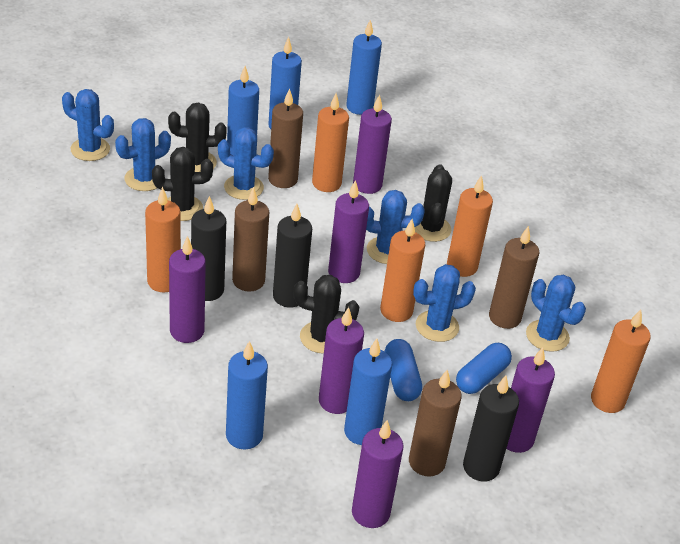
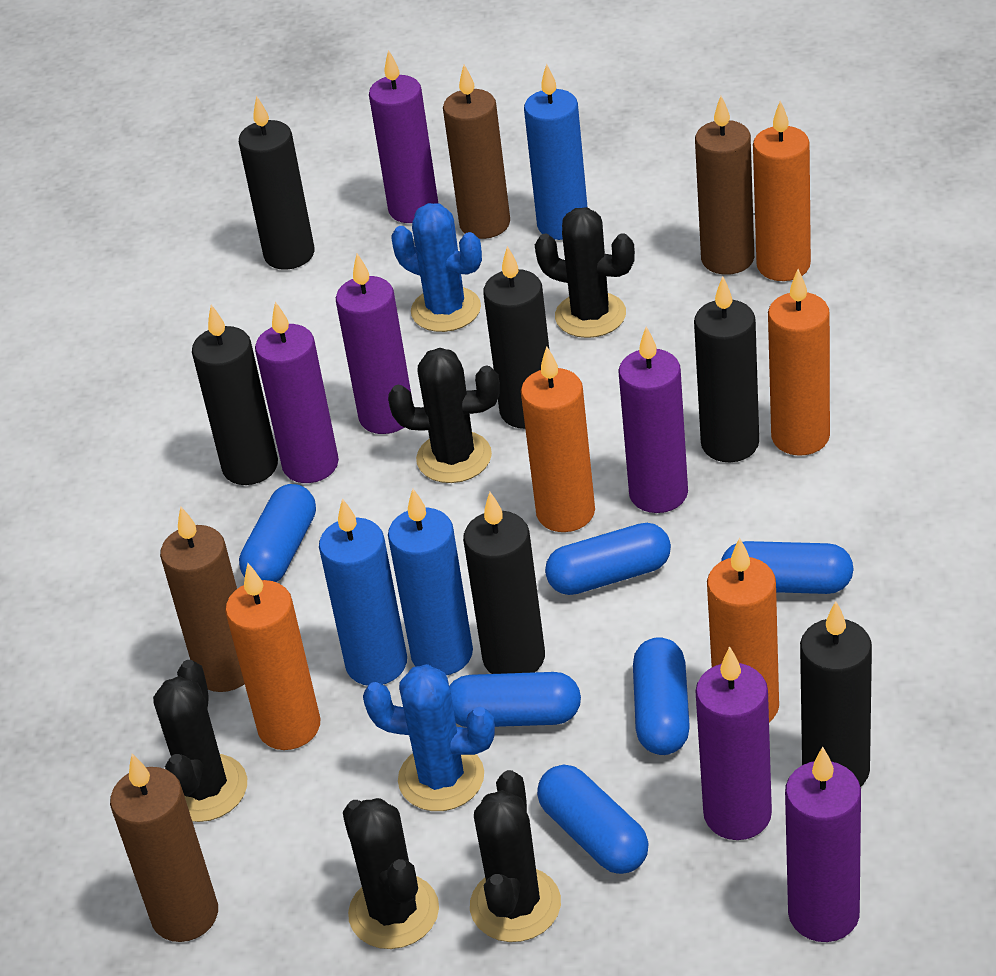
black cactus: 4 -> 5
black candle: 3 -> 6
blue cactus: 6 -> 2
blue candle: 5 -> 3
blue capsule: 2 -> 6

